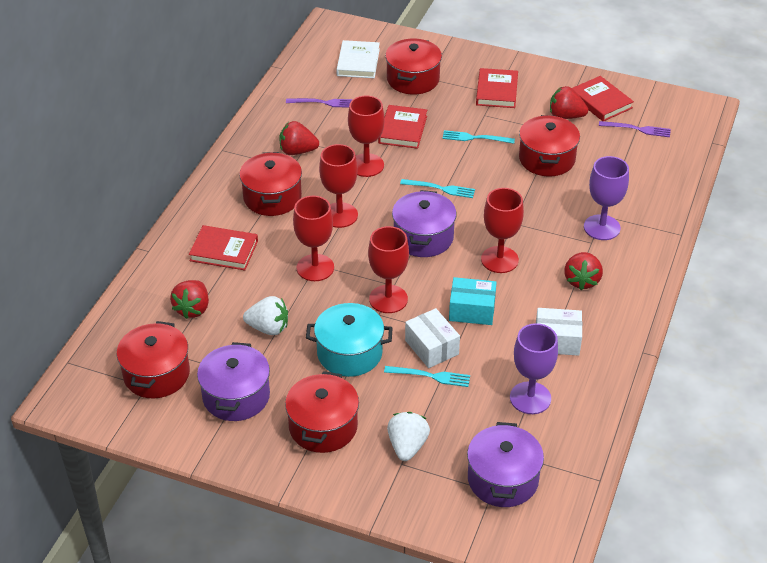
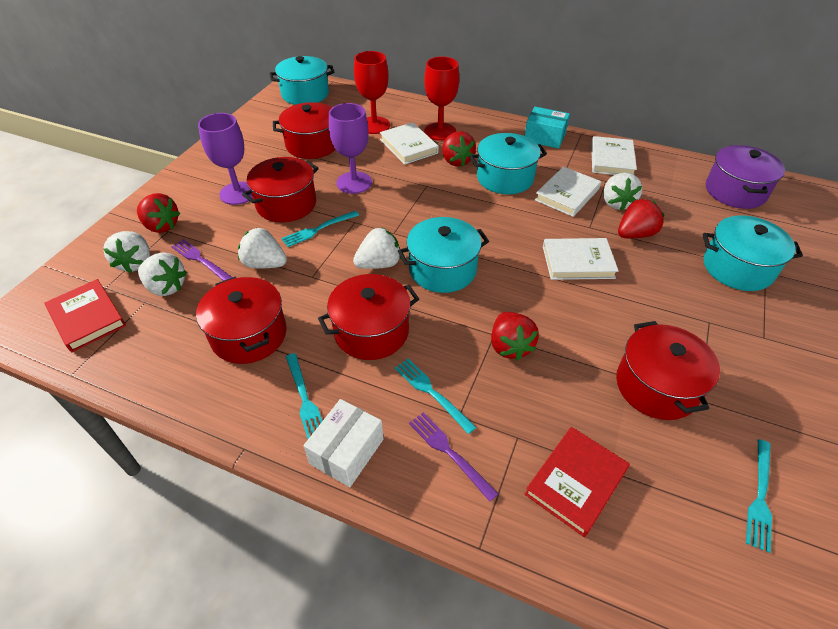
purple pot: 3 -> 1
red book: 4 -> 2
red goblet: 5 -> 2
turquoise fork: 3 -> 4
turquoise pot: 1 -> 4
white book: 1 -> 4
white box: 2 -> 1
white strawberry: 2 -> 5

